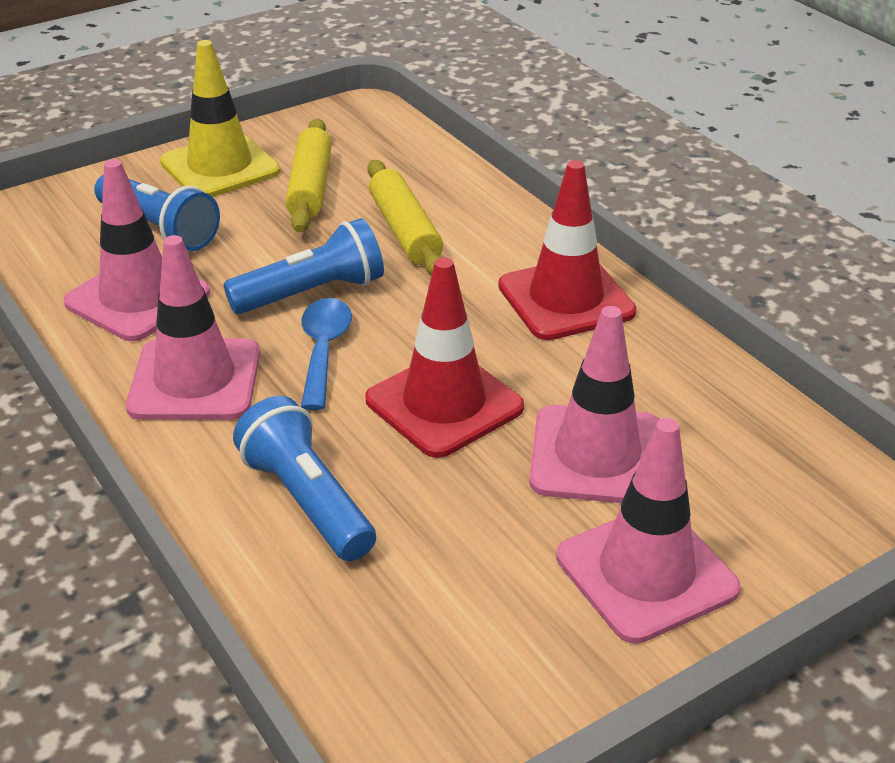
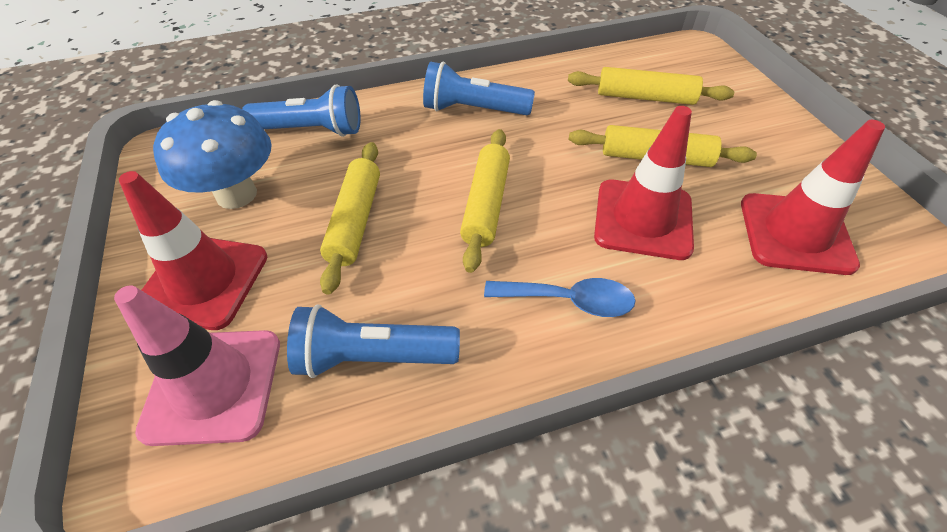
blue mushroom: 0 -> 1
pink traffic cone: 4 -> 1
red traffic cone: 2 -> 3
yellow rolling pin: 2 -> 4
yellow traffic cone: 1 -> 0

